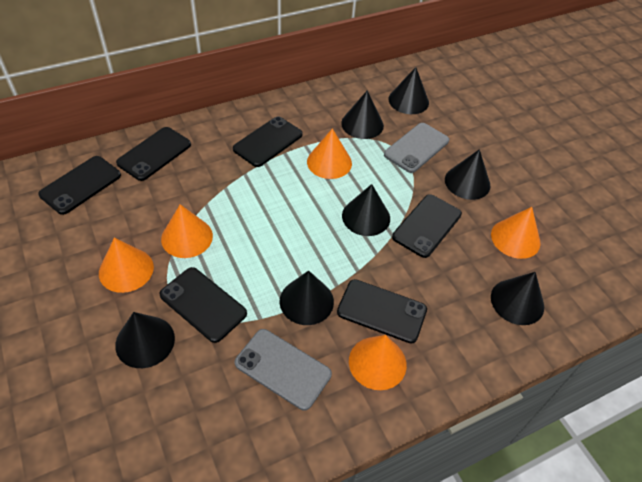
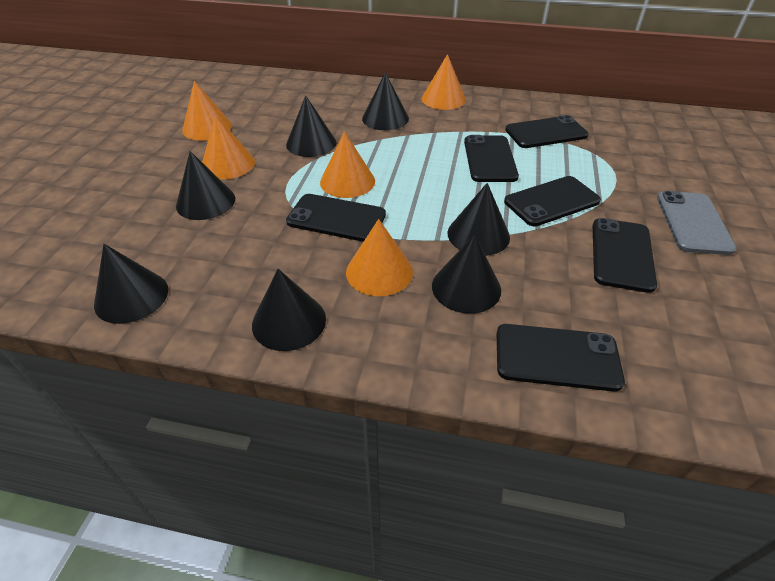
grey phone: 2 -> 1

